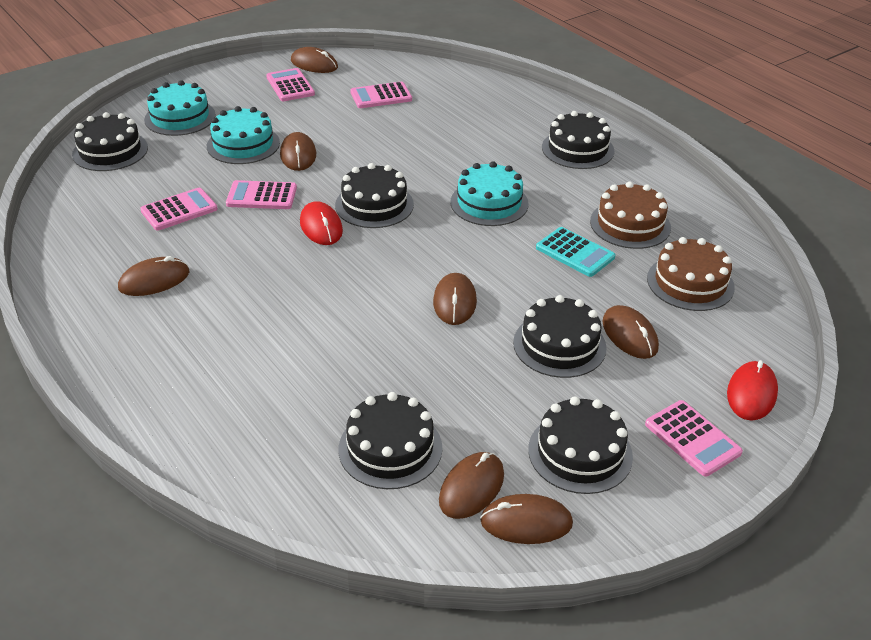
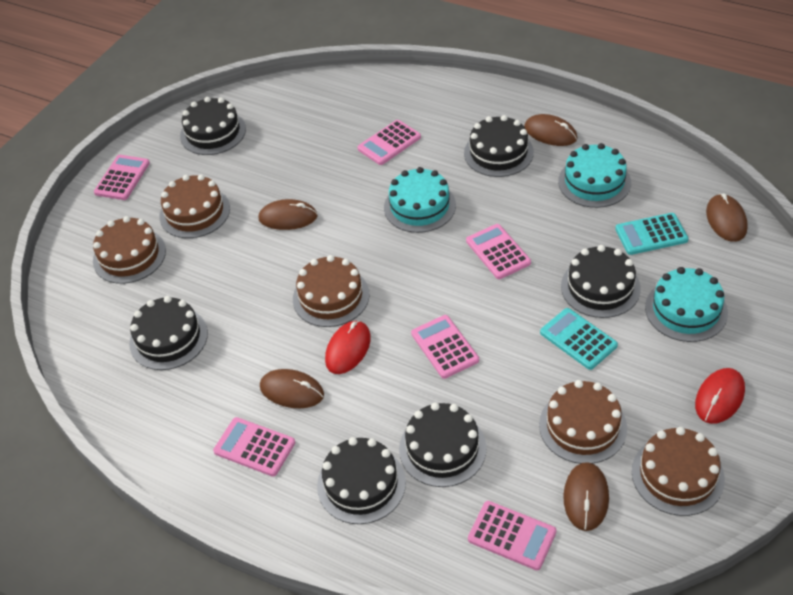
brown cake: 2 -> 5
brown mouse: 7 -> 5
pink calculator: 5 -> 6
turquoise calculator: 1 -> 2

